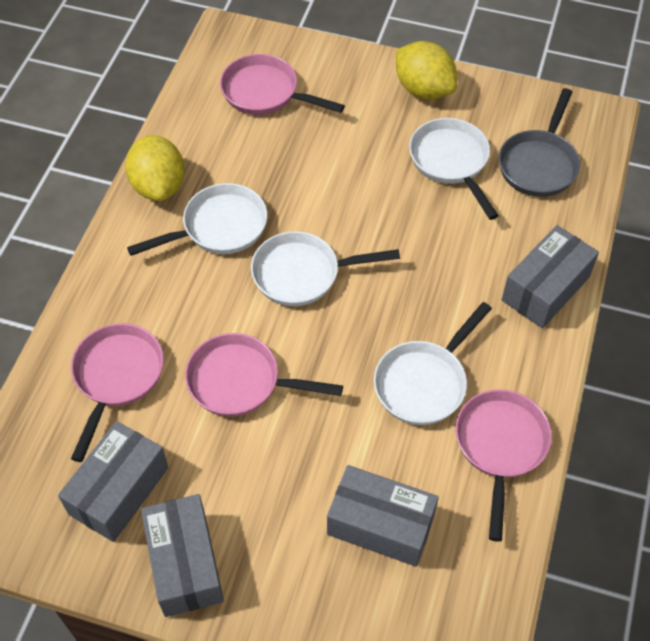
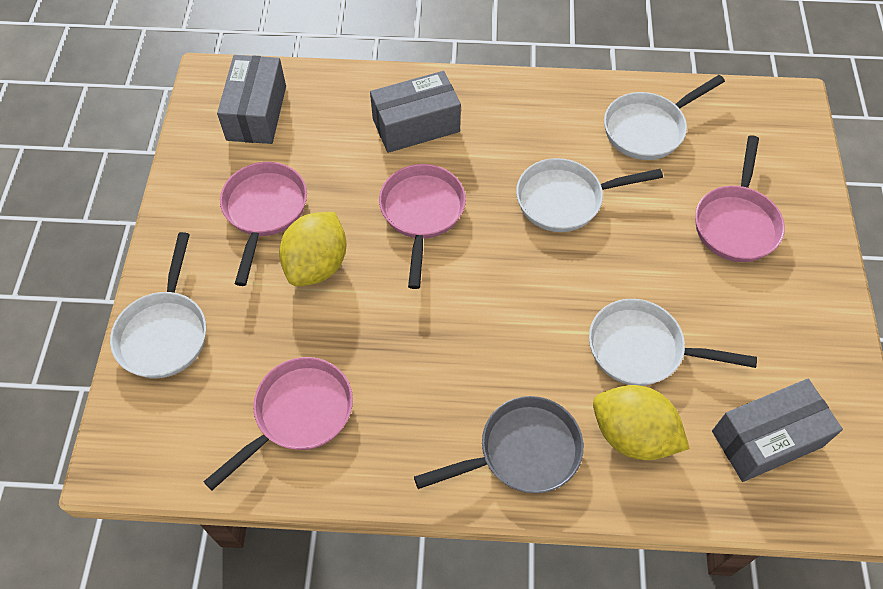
grey box: 4 -> 3

